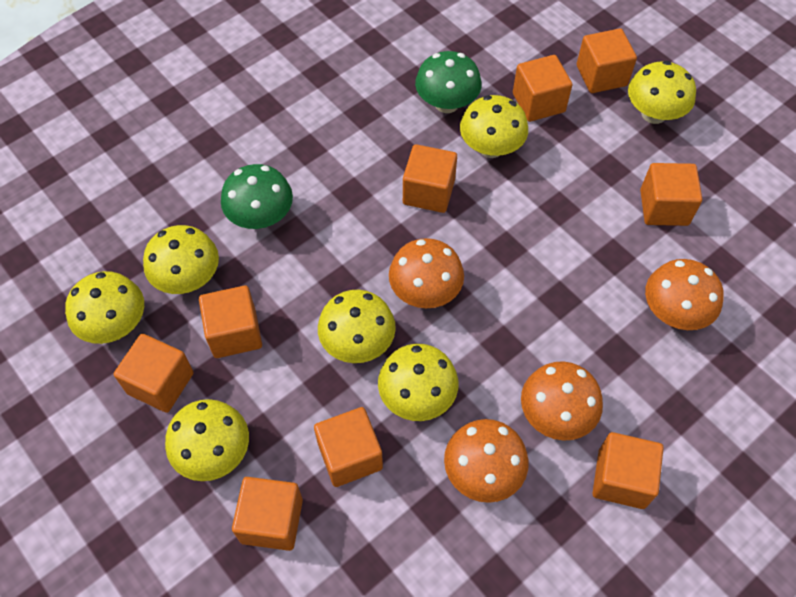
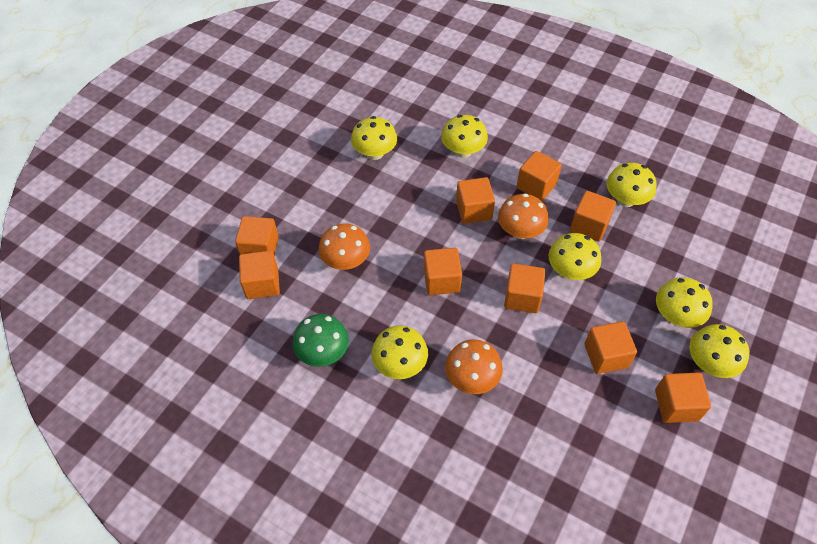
green mushroom: 2 -> 1
orange mushroom: 4 -> 3

